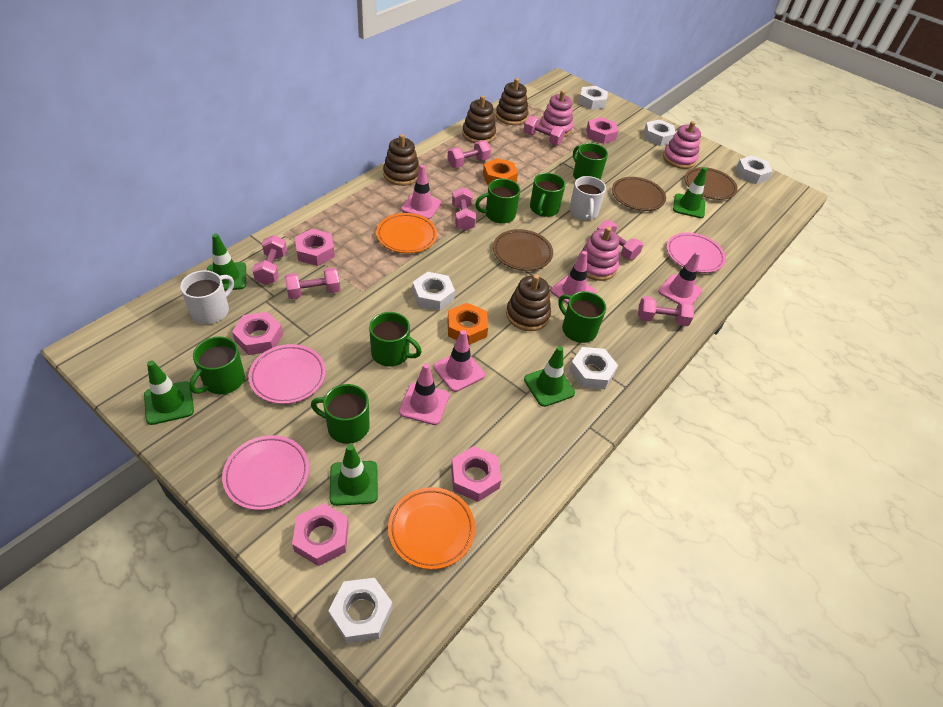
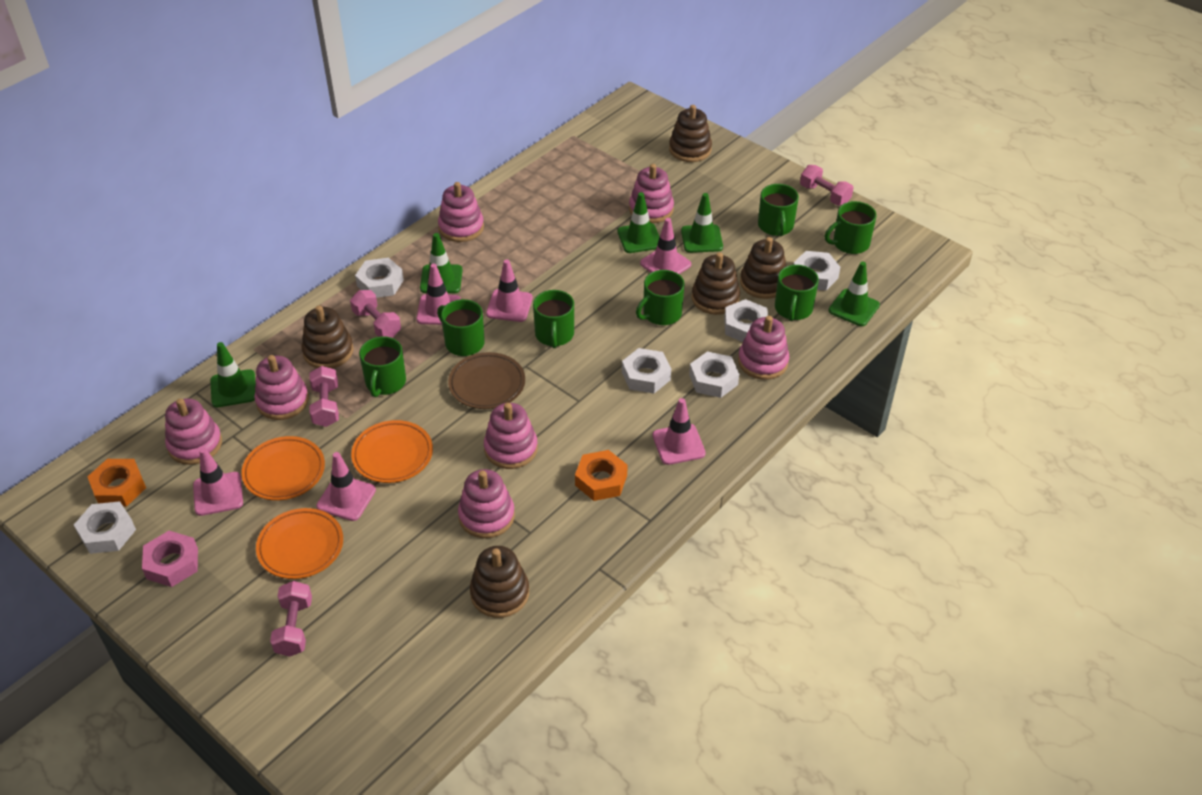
brown plate: 3 -> 1
brown stacking toy: 4 -> 5
orange plate: 2 -> 3
pink dumbbell: 7 -> 4
pink nut: 5 -> 1
pink plate: 3 -> 0
pink stacking toy: 3 -> 7
pink traffic cone: 5 -> 6
white mug: 2 -> 0

